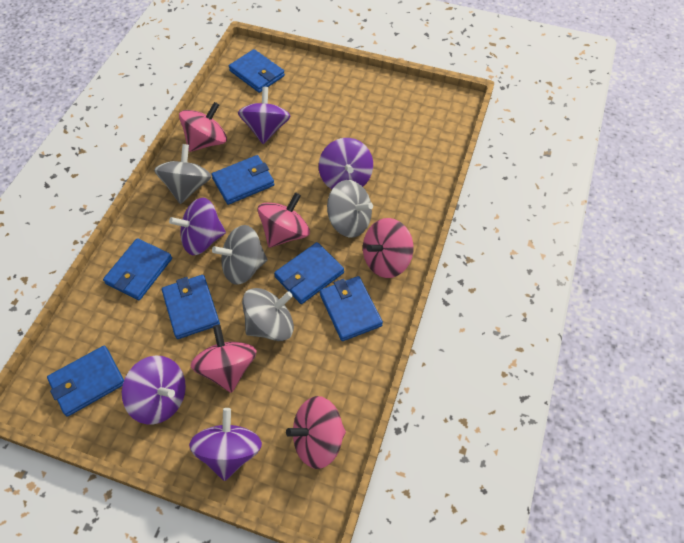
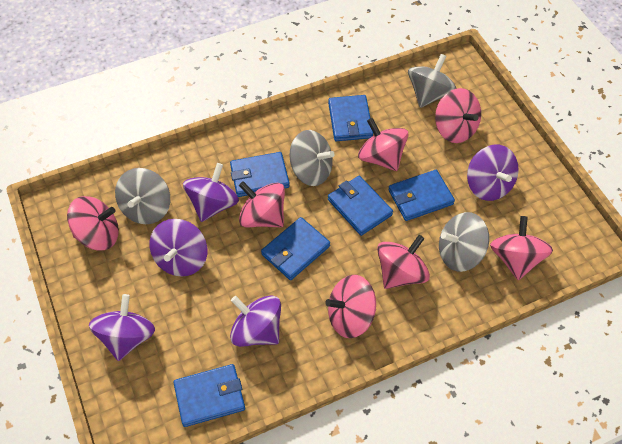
blue wallet: 7 -> 6
pink spinning top: 5 -> 7

